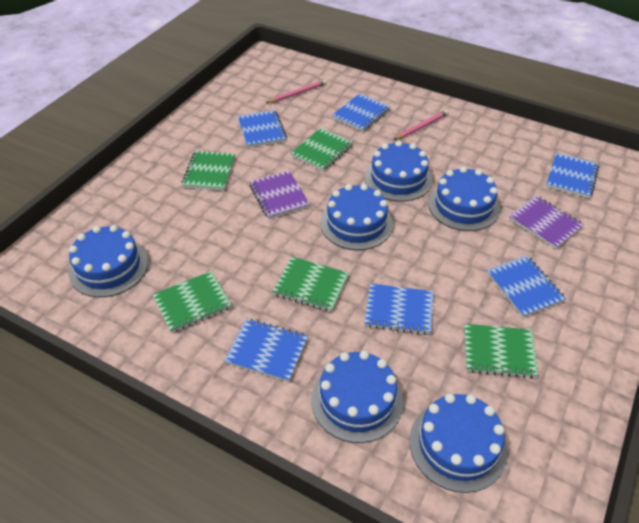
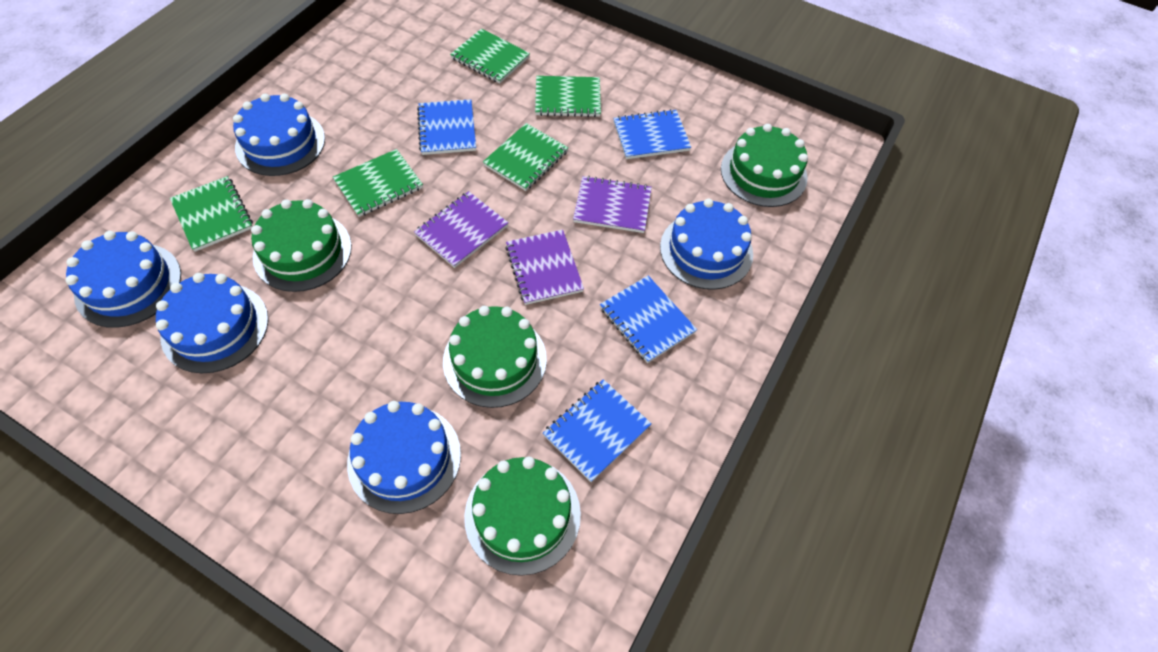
blue cake: 6 -> 5
blue notebook: 6 -> 4
green cake: 0 -> 4
pink pencil: 2 -> 0
purple notebook: 2 -> 3

